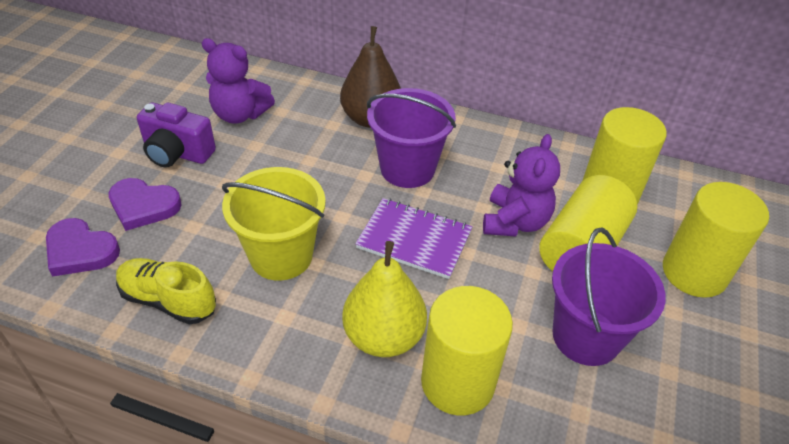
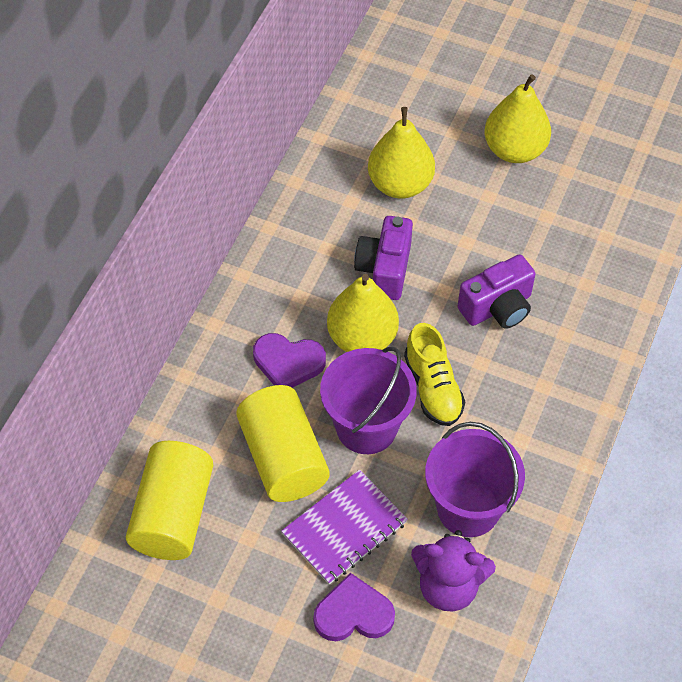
brown pear: 1 -> 0
purple camera: 1 -> 2
purple teddy bear: 2 -> 1
yellow bucket: 1 -> 0
yellow cylinder: 4 -> 2
yellow pear: 1 -> 3

